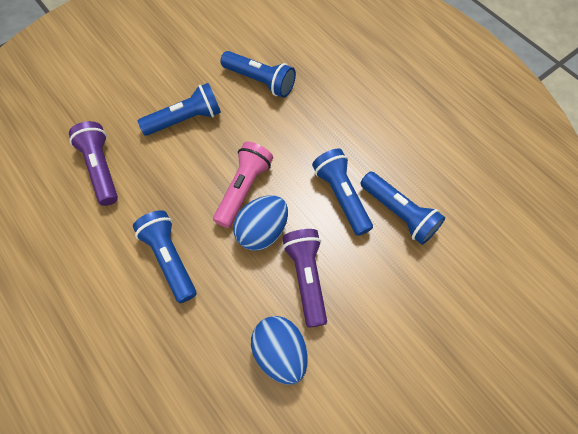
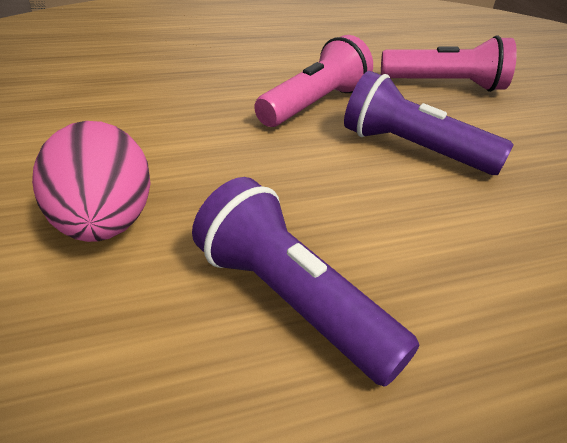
blue egg: 2 -> 0
blue flashlight: 5 -> 0
pink egg: 0 -> 1
pink flashlight: 1 -> 2

